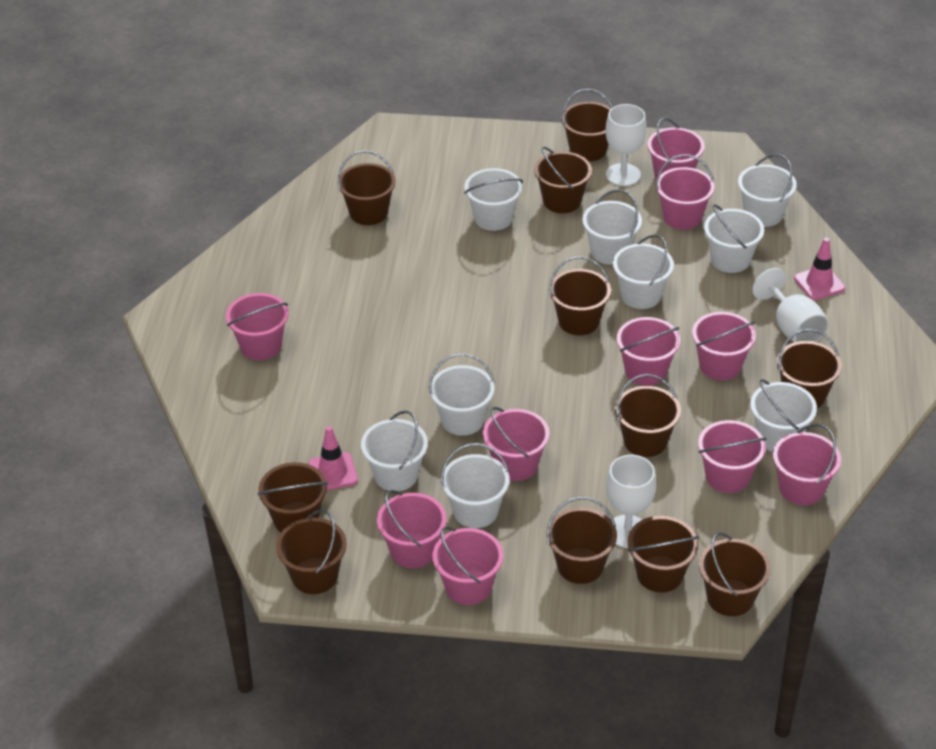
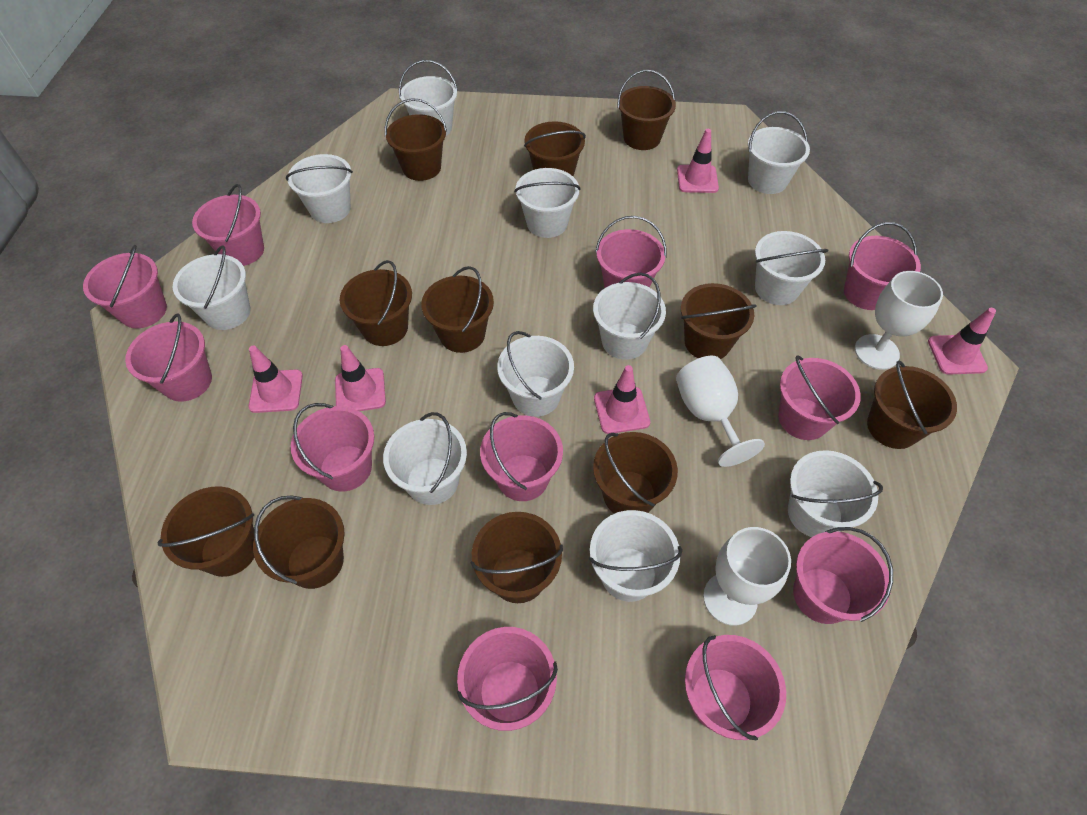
pink bucket: 10 -> 11
pink traffic cone: 2 -> 5
white bucket: 9 -> 11

